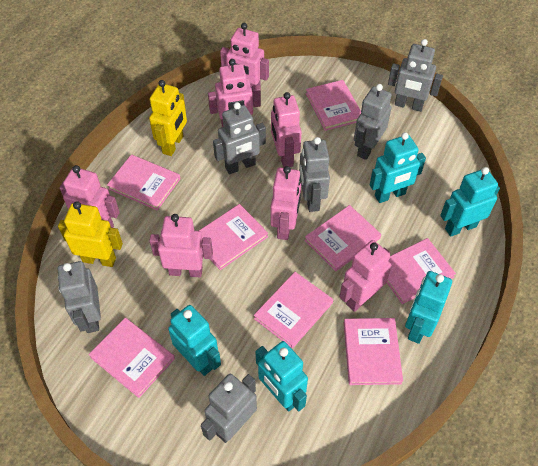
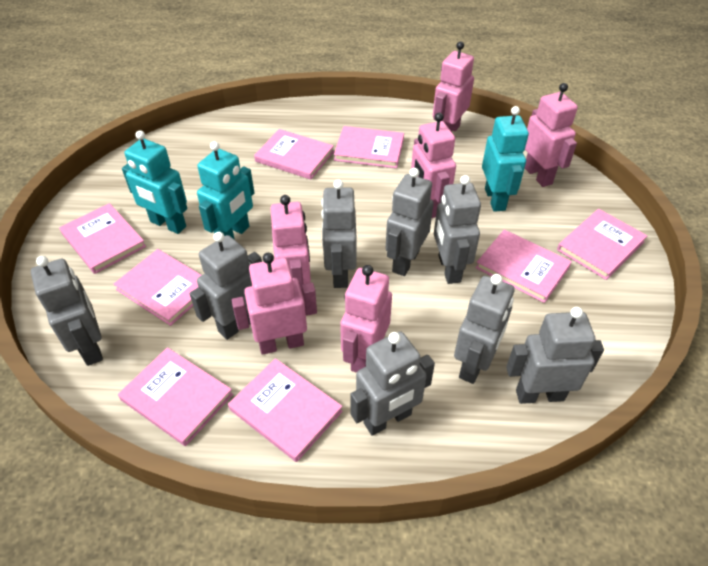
grey robot: 6 -> 8
pink robot: 7 -> 6
turquoise robot: 5 -> 3
yellow robot: 2 -> 0

